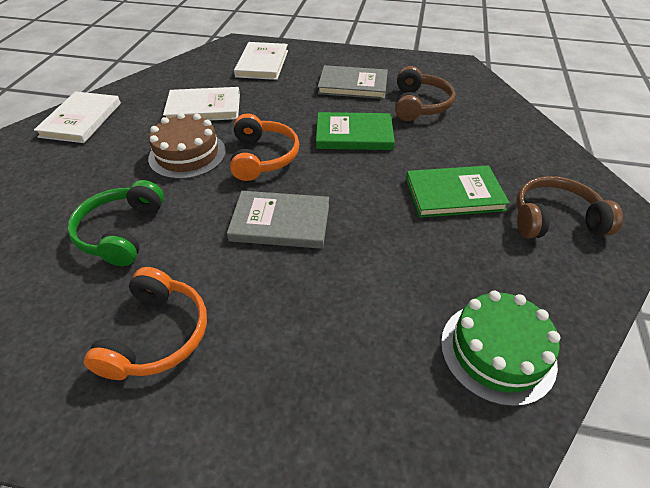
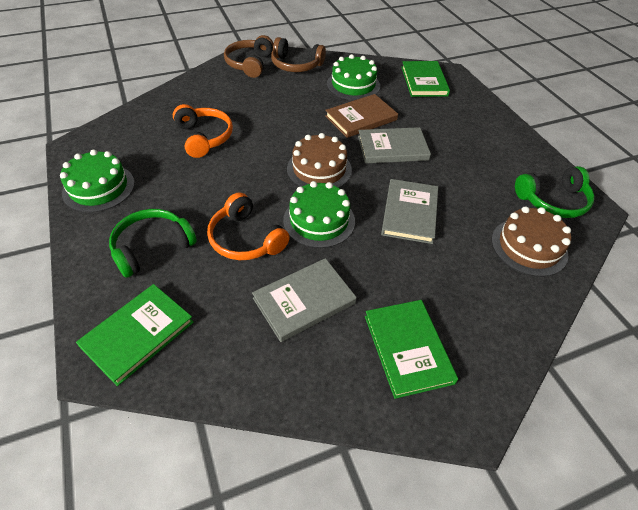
brown book: 0 -> 1
brown cake: 1 -> 2
green book: 2 -> 3
green cake: 1 -> 3
green headphones: 1 -> 2
grey book: 2 -> 3
white book: 3 -> 0

